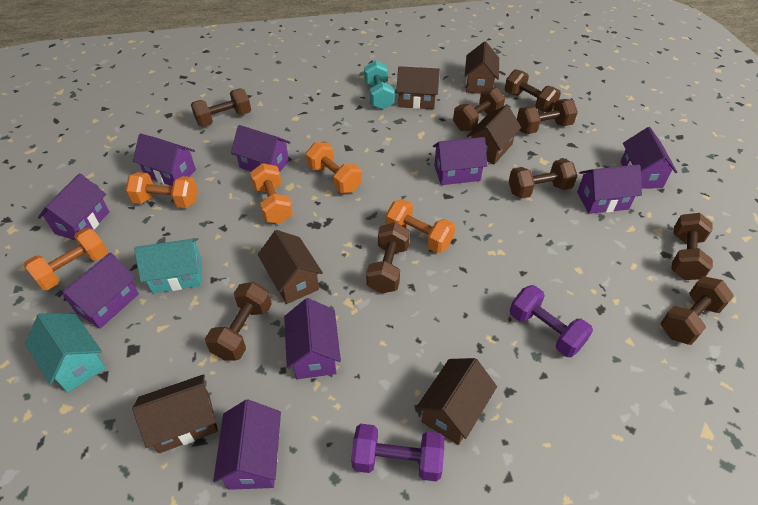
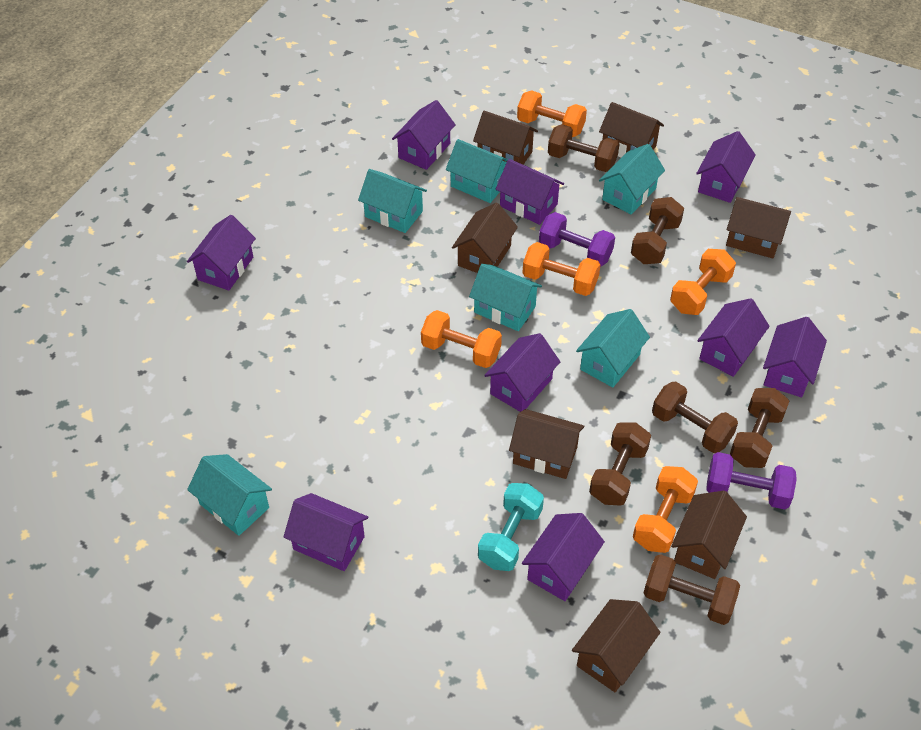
brown dumbbell: 9 -> 6
brown house: 6 -> 7
turquoise house: 2 -> 6

